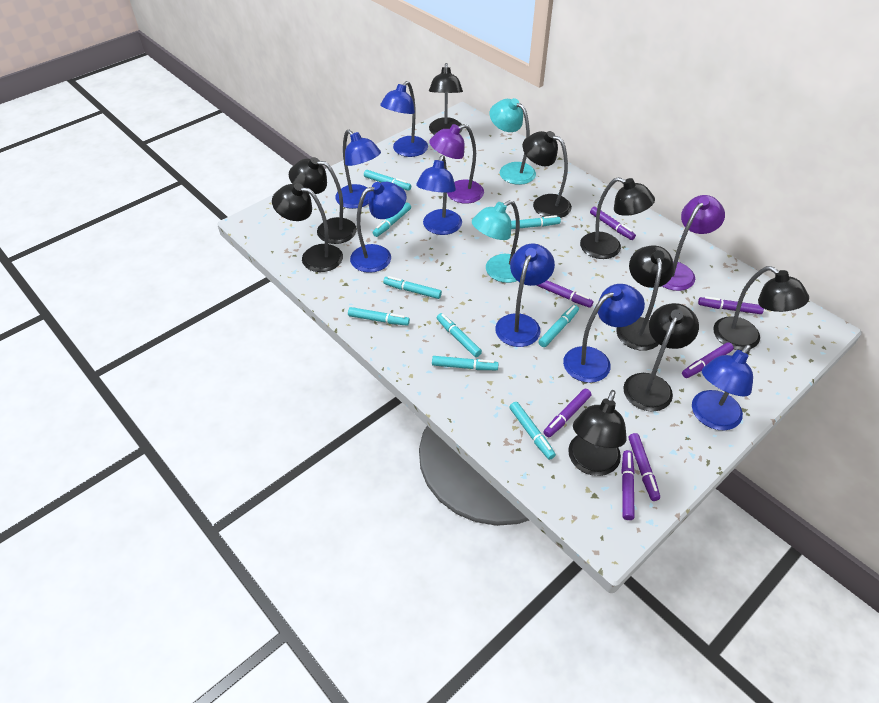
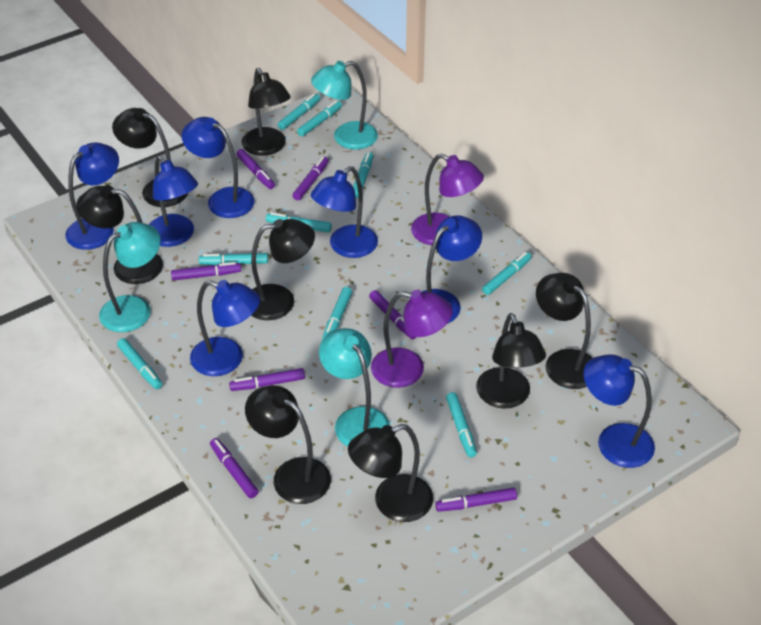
black lamp: 9 -> 8
turquoise lamp: 2 -> 3

